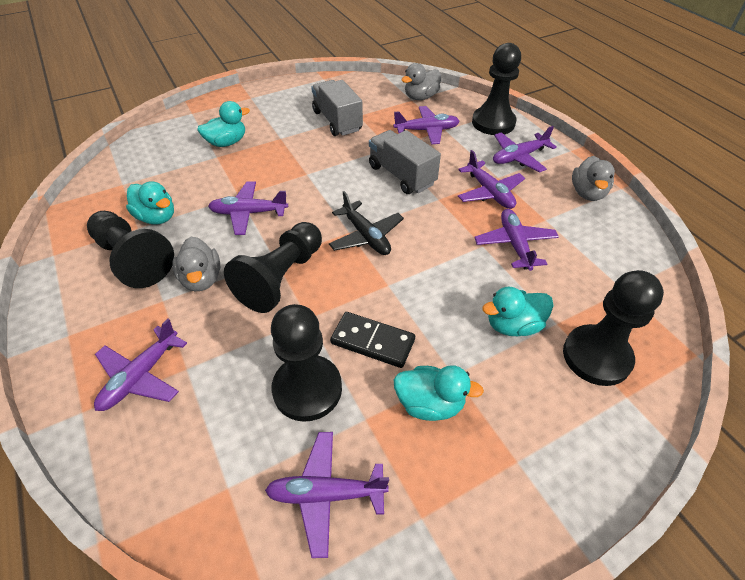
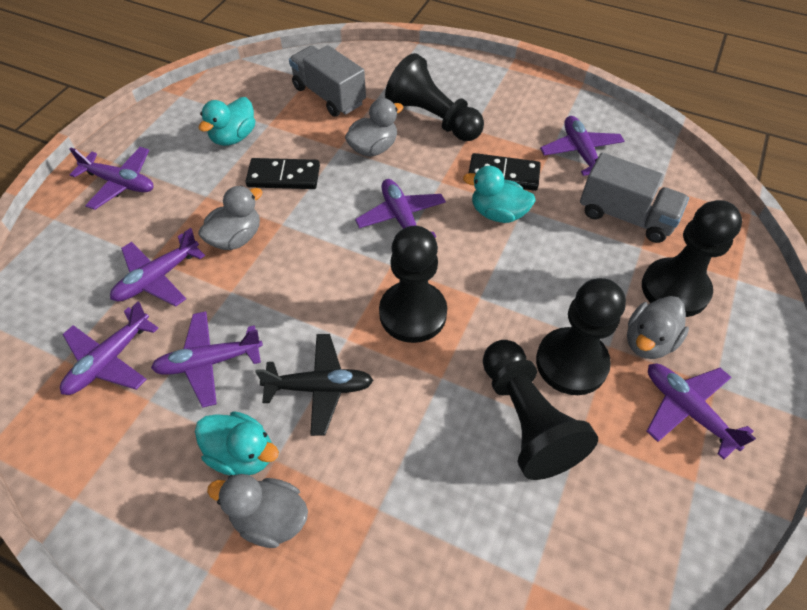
black domino: 1 -> 2
grey duck: 3 -> 4
turquoise duck: 4 -> 3

